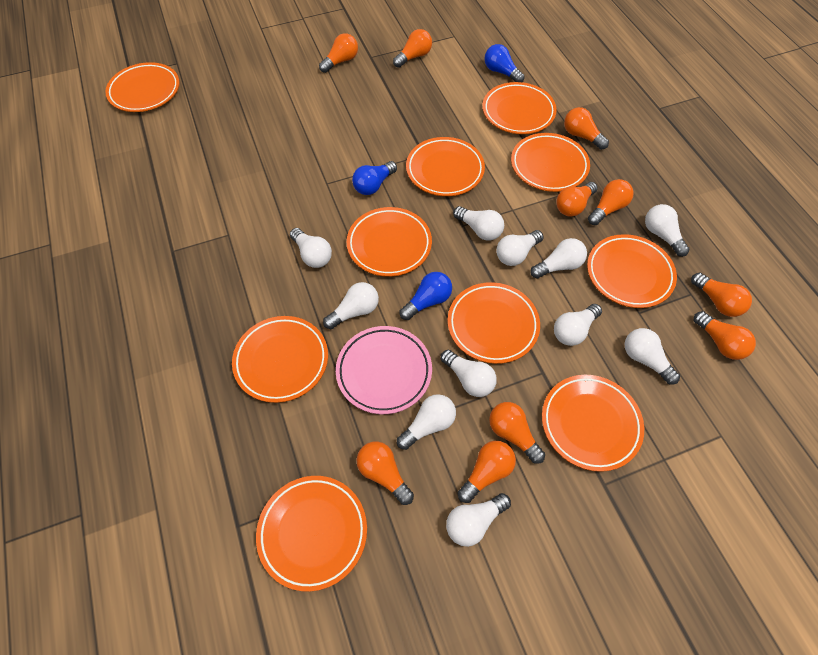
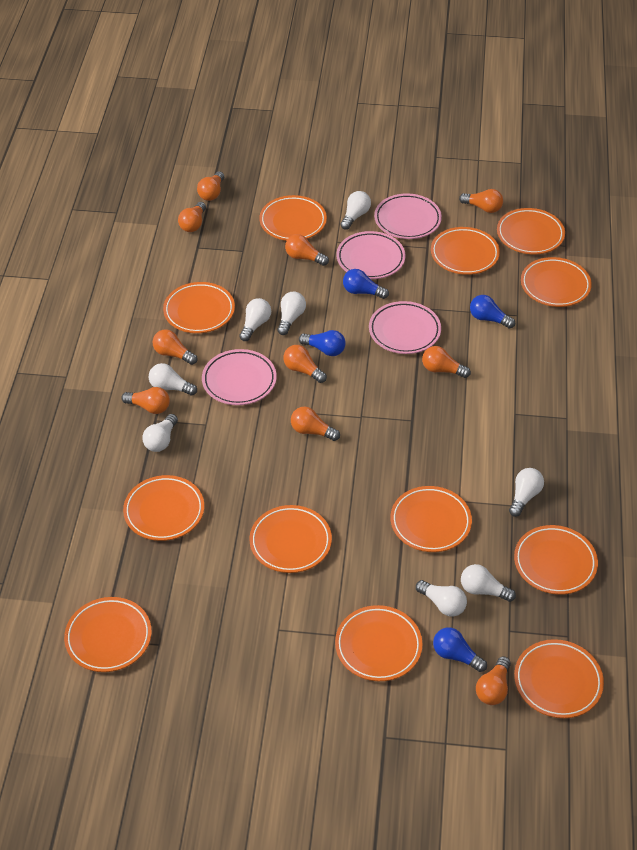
blue light bulb: 3 -> 4
orange plate: 10 -> 12
pink plate: 1 -> 4
white light bulb: 11 -> 8

